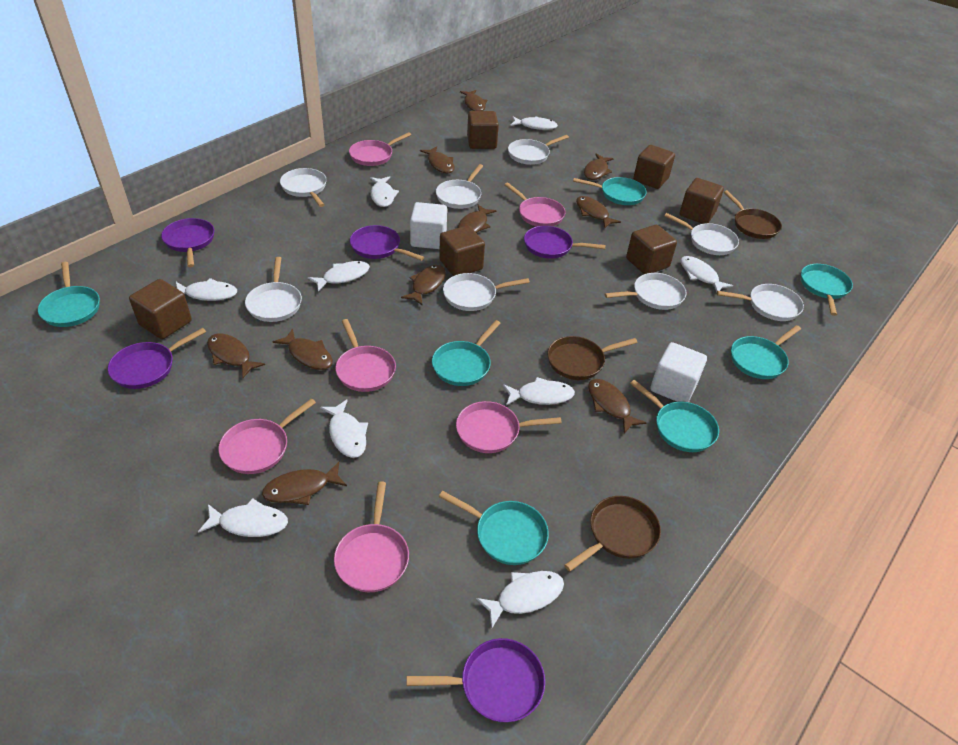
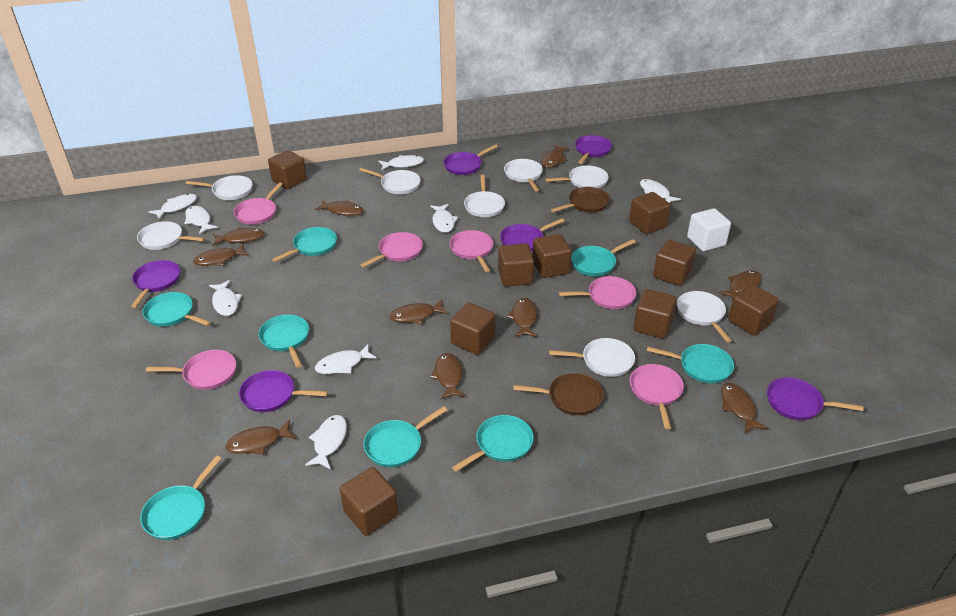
brown cube: 6 -> 9
brown pan: 3 -> 2
purple pan: 5 -> 6
turquoise pan: 7 -> 8
white cube: 2 -> 1
white fish: 9 -> 8

